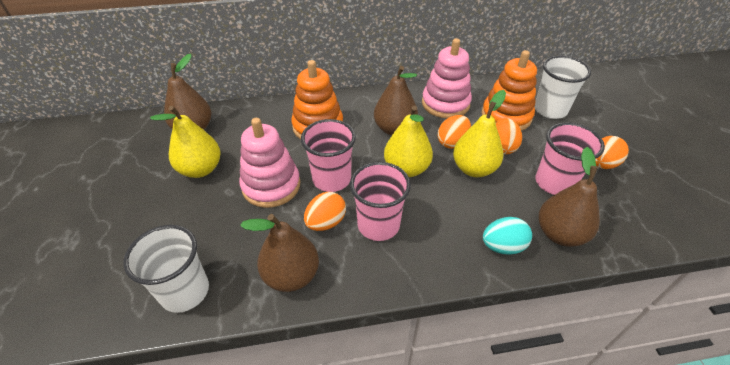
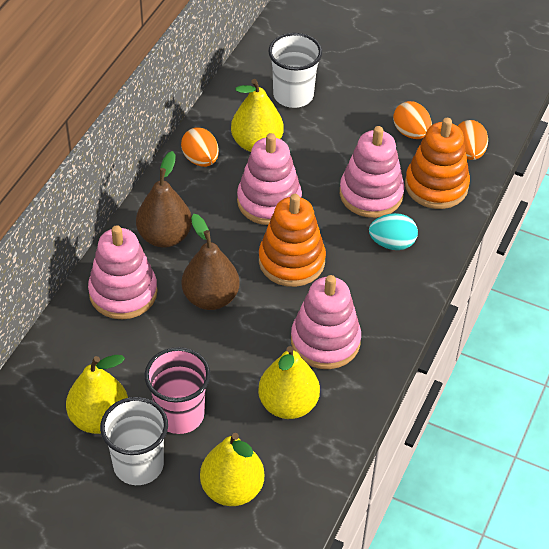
brown pear: 4 -> 2
orange egg: 4 -> 3
pink cup: 3 -> 1
pink stacking toy: 2 -> 4
yellow pear: 3 -> 4

